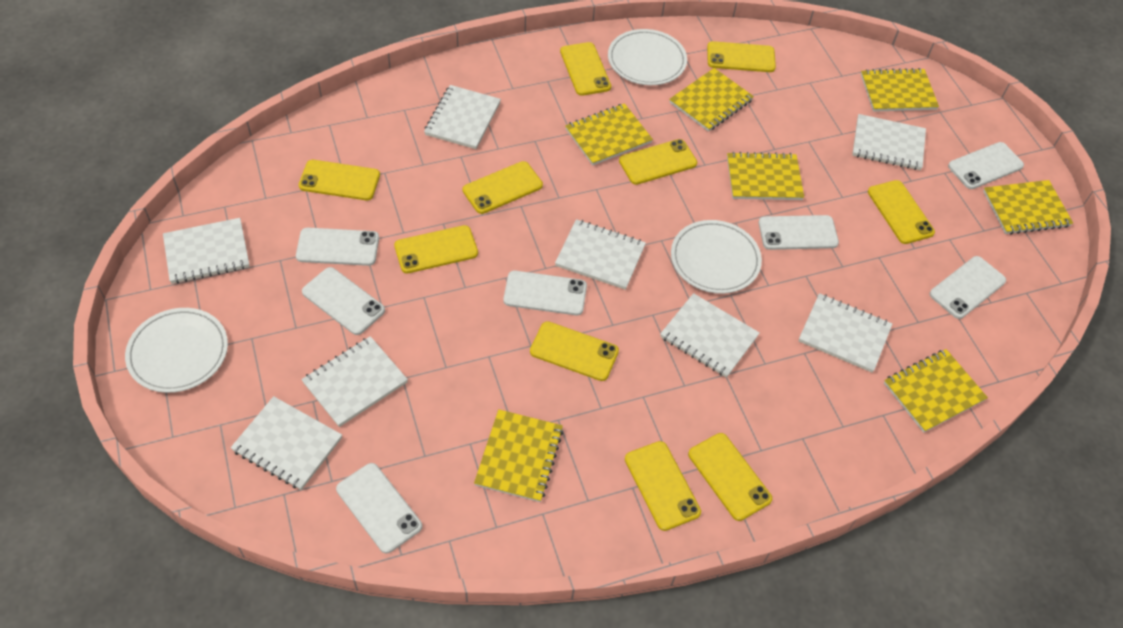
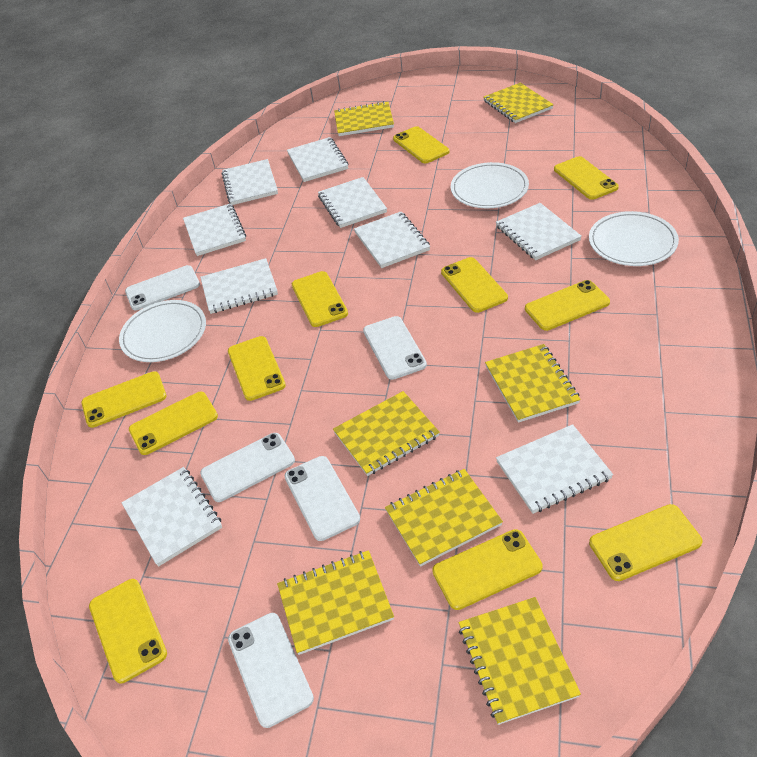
white notebook: 8 -> 9
white phone: 7 -> 5
yellow phone: 10 -> 11

